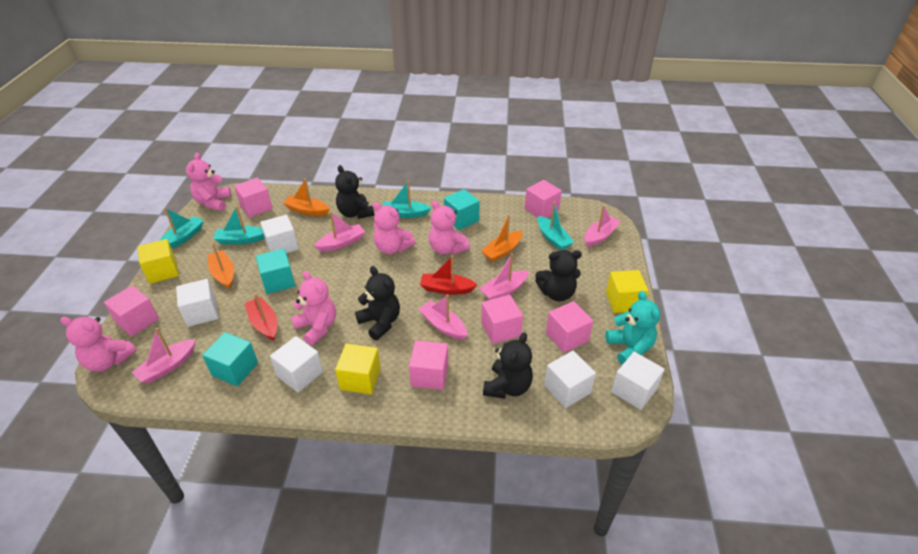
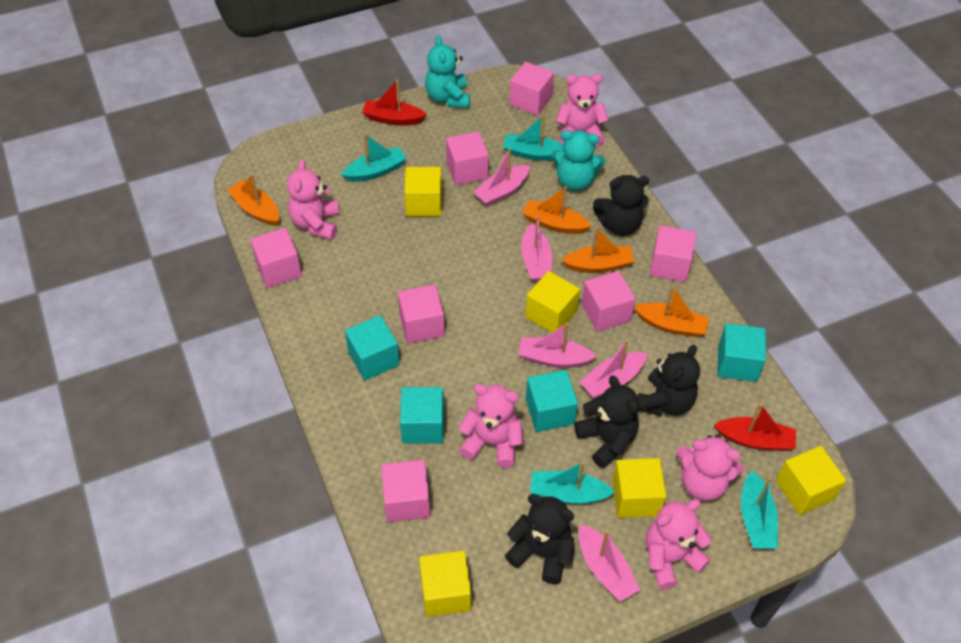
orange boat: 3 -> 4
pink cube: 6 -> 7
turquoise cube: 3 -> 4
turquoise teddy bear: 1 -> 2
white cube: 5 -> 0
yellow cube: 3 -> 5

